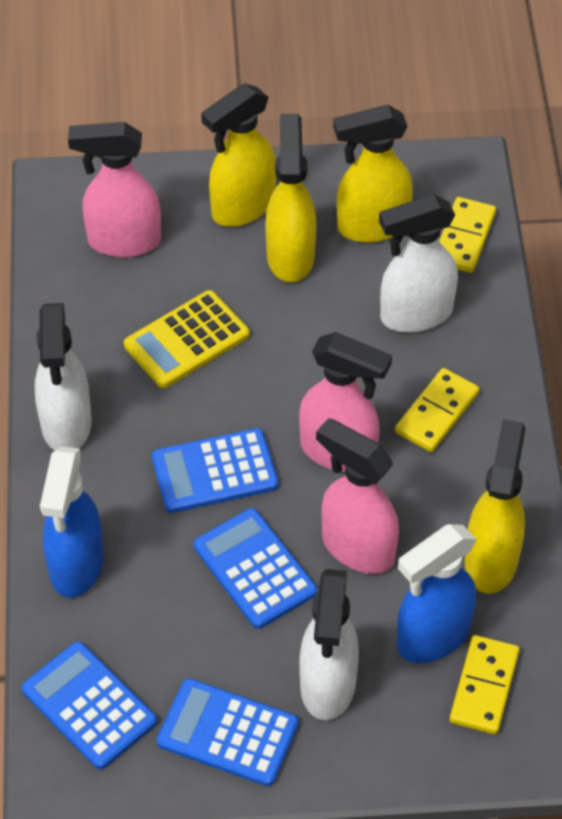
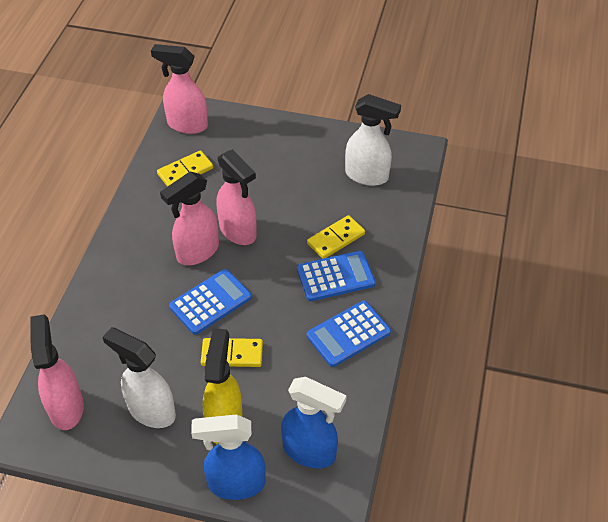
blue calculator: 4 -> 3
pink spray bottle: 3 -> 4
white spray bottle: 3 -> 2
yellow calculator: 1 -> 0
yellow spray bottle: 4 -> 1

